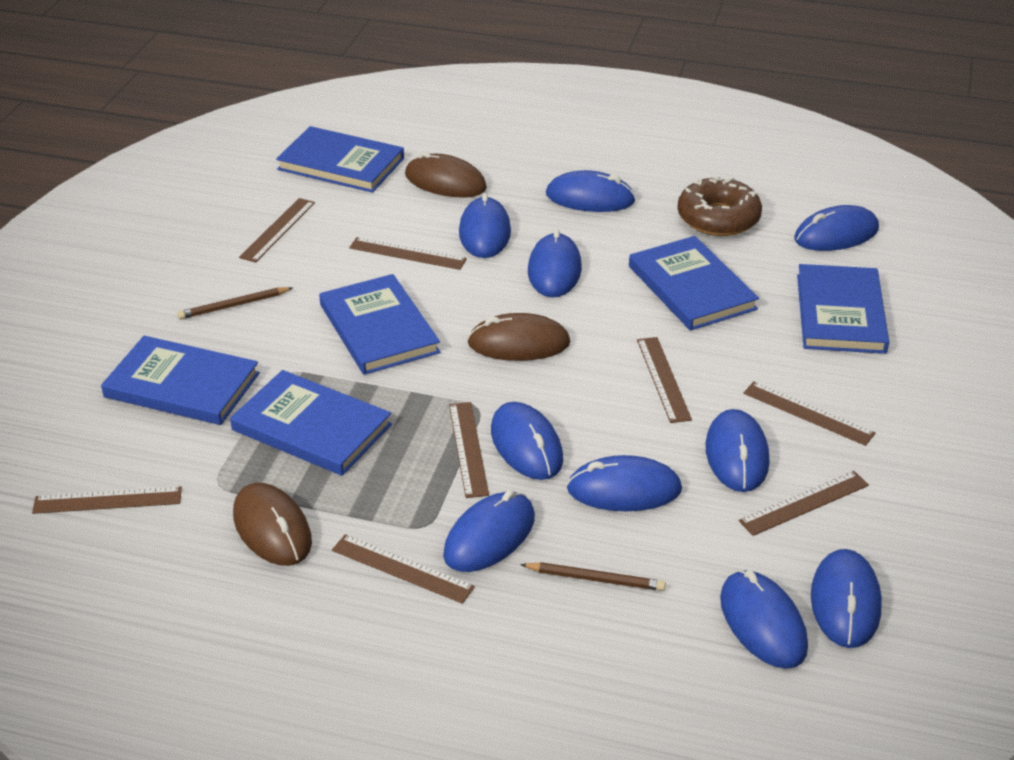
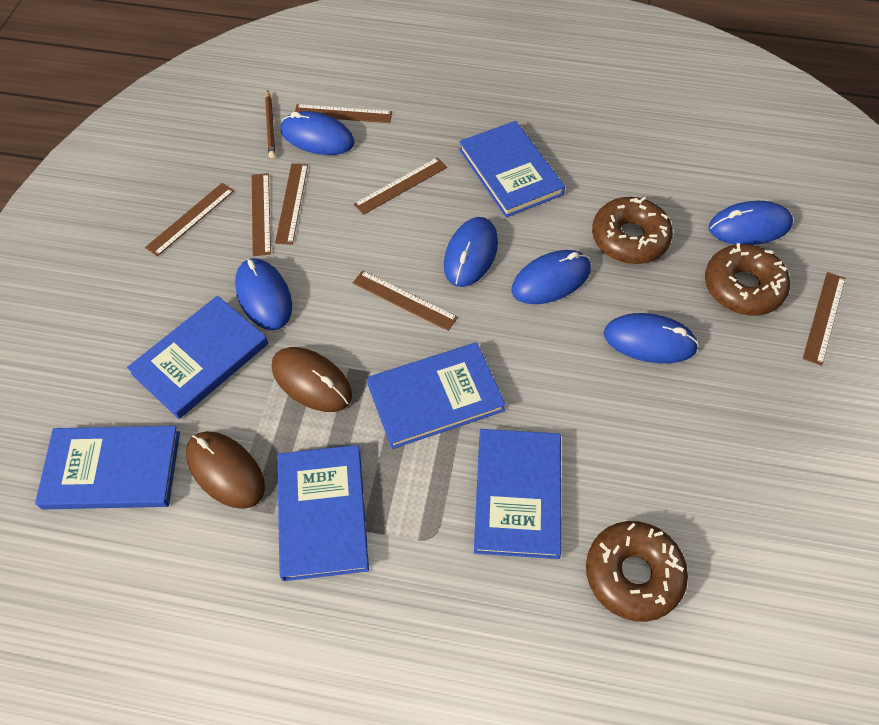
blue mouse: 10 -> 6
brown donut: 1 -> 3
brown mouse: 3 -> 2
brown pencil: 2 -> 1
brown ruler: 8 -> 7

